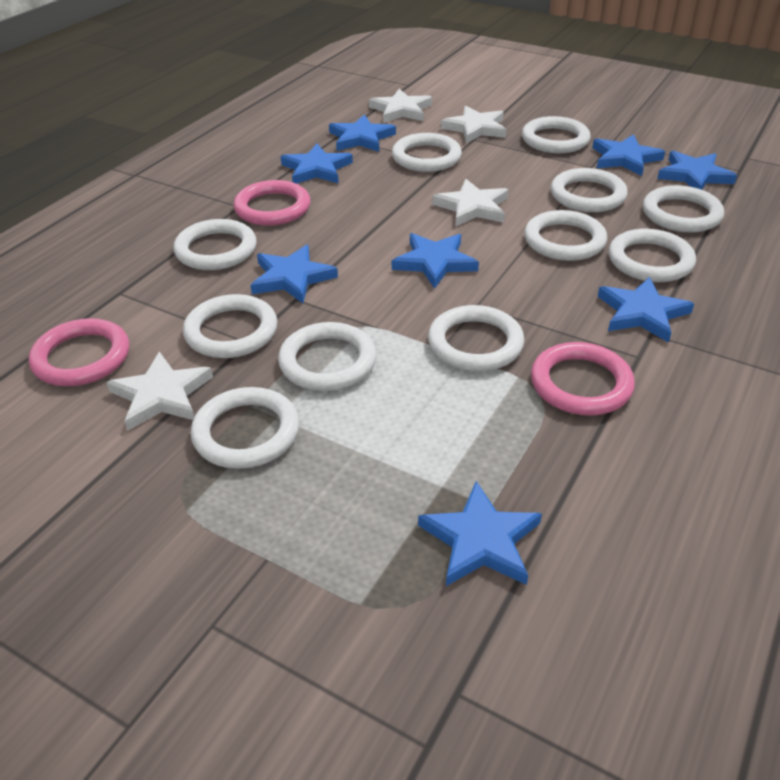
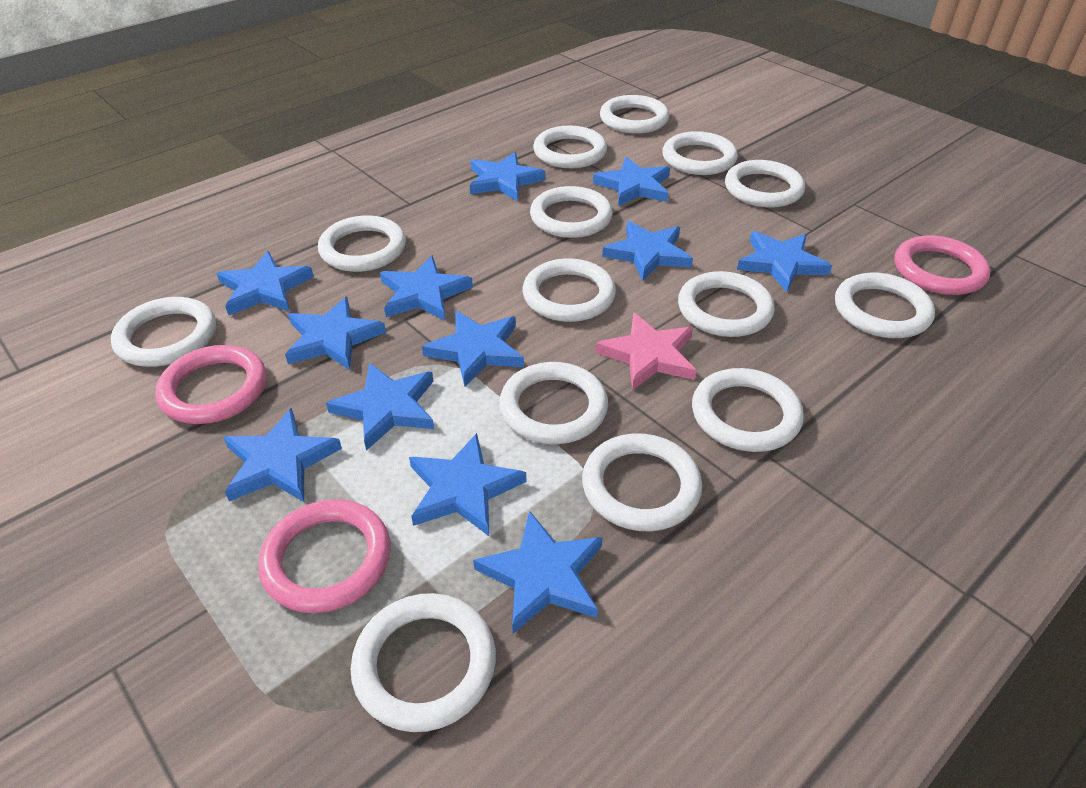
blue star: 8 -> 12
pink star: 0 -> 1
white ring: 11 -> 14
white star: 4 -> 0

